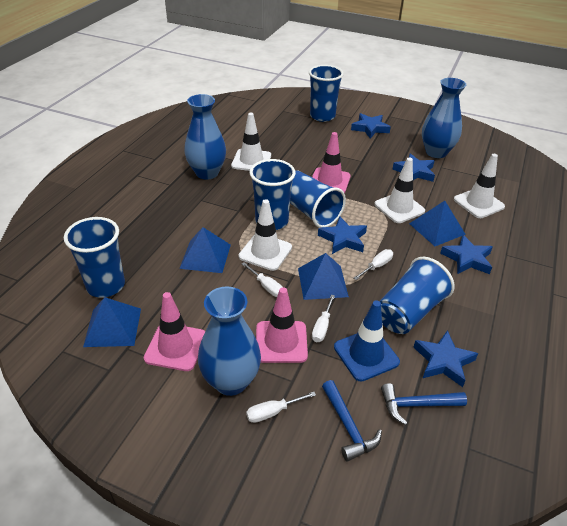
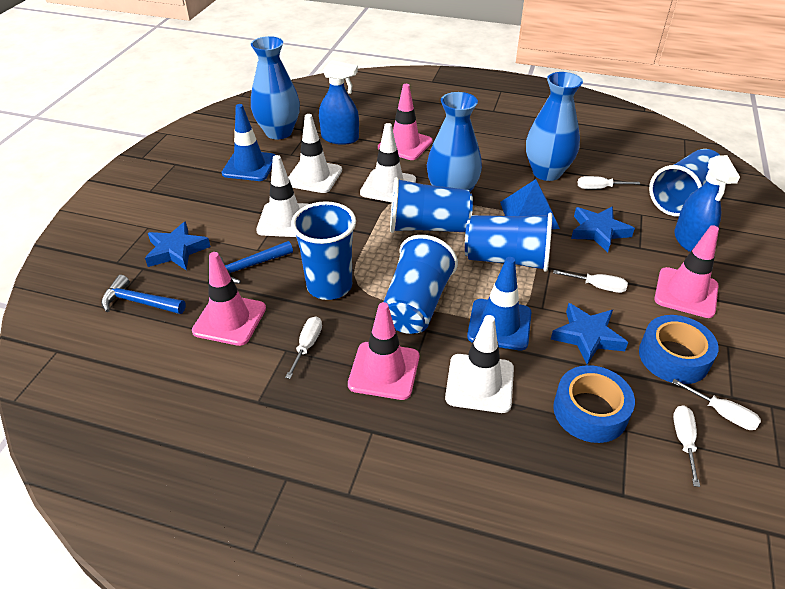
blue pyramid: 4 -> 1
blue spray bottle: 0 -> 2
blue star: 5 -> 3
blue tape: 0 -> 2
blue traffic cone: 1 -> 2
pink traffic cone: 3 -> 4
white screwdriver: 4 -> 5

